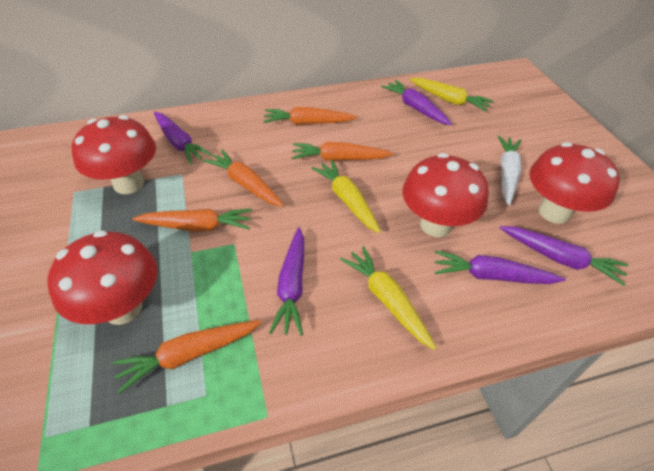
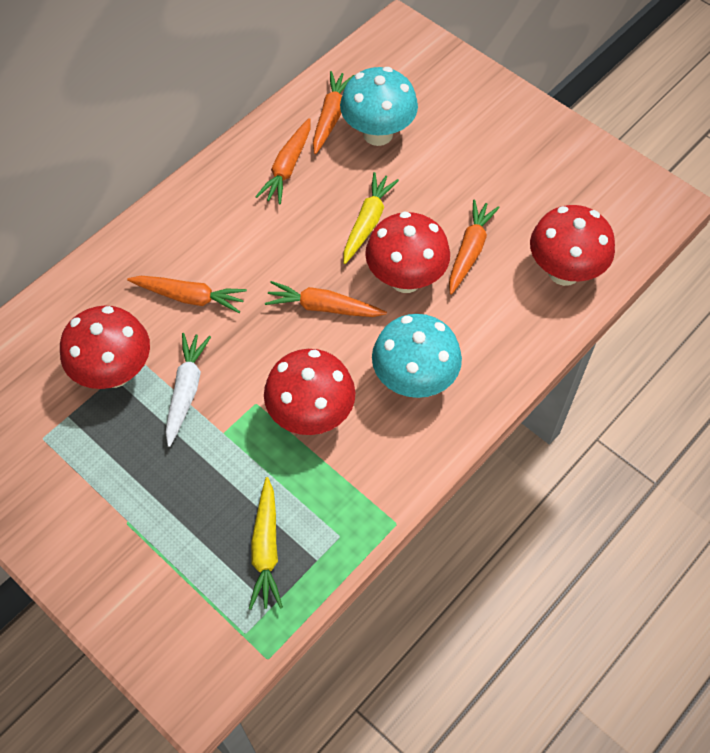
purple carrot: 5 -> 0
turquoise mushroom: 0 -> 2
yellow carrot: 3 -> 2

